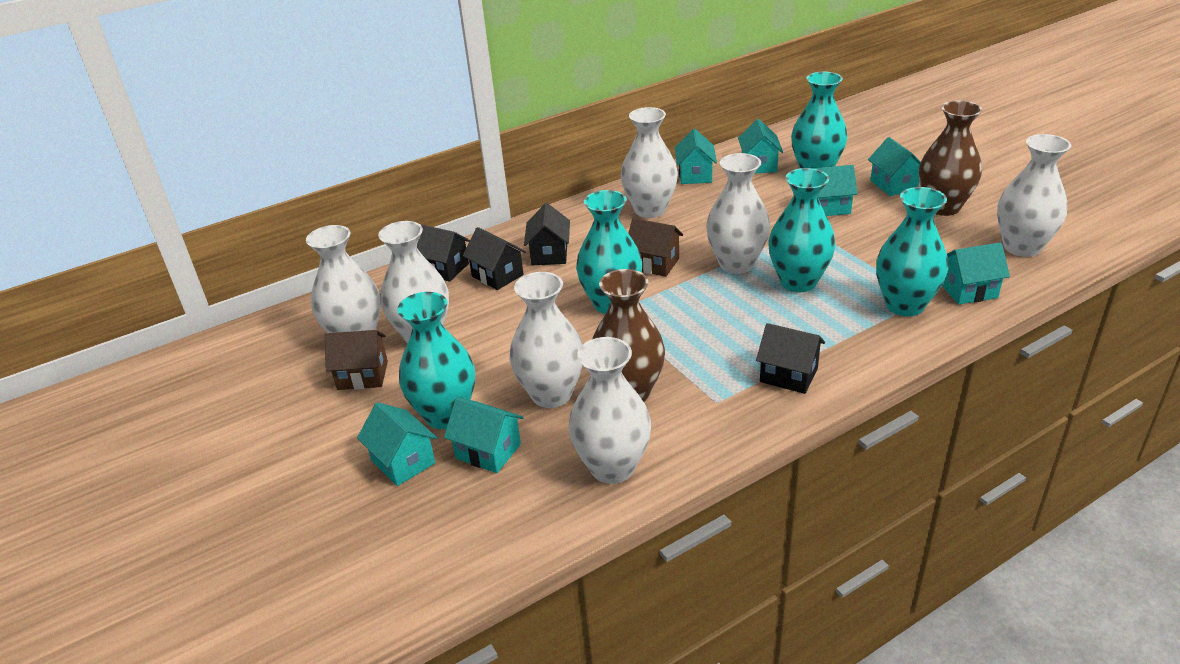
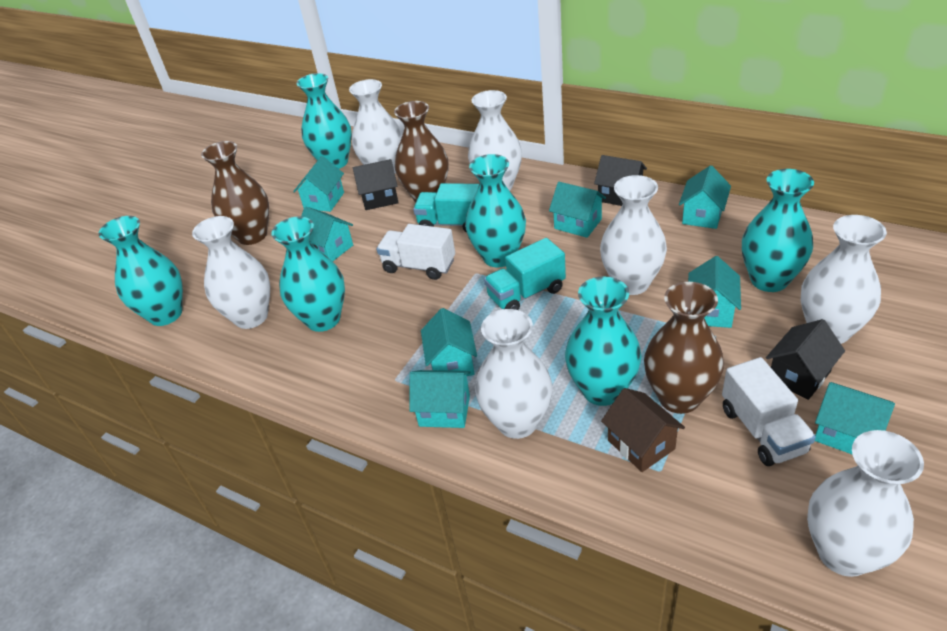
black house: 4 -> 3
brown house: 2 -> 1
brown vase: 2 -> 3
turquoise house: 7 -> 8
turquoise truck: 0 -> 2
turquoise vase: 5 -> 6
white truck: 0 -> 2

